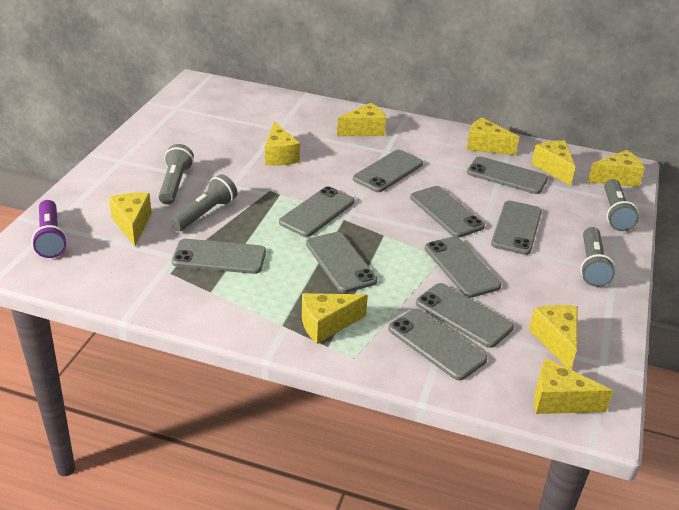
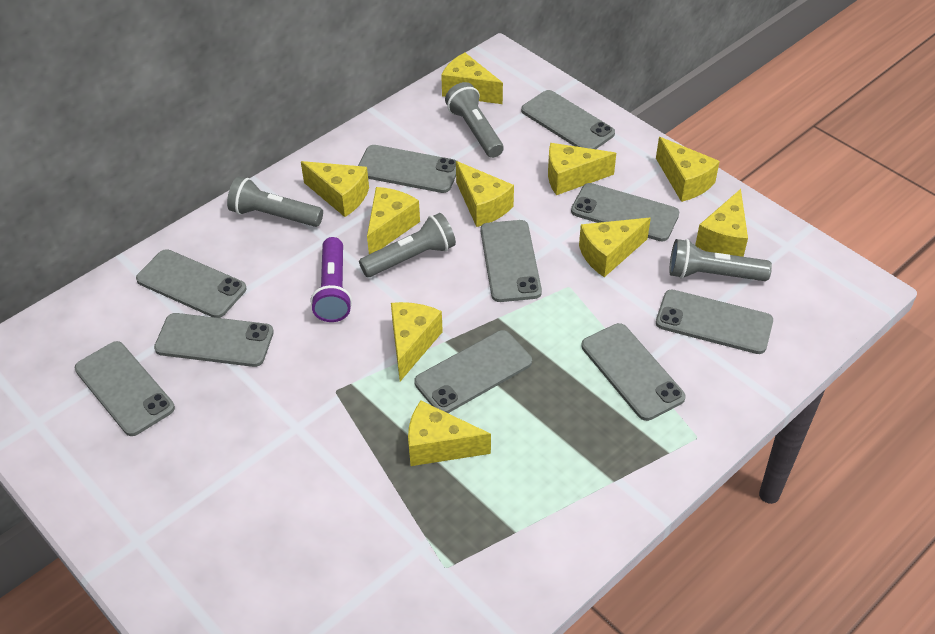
yellow cheese: 9 -> 10

